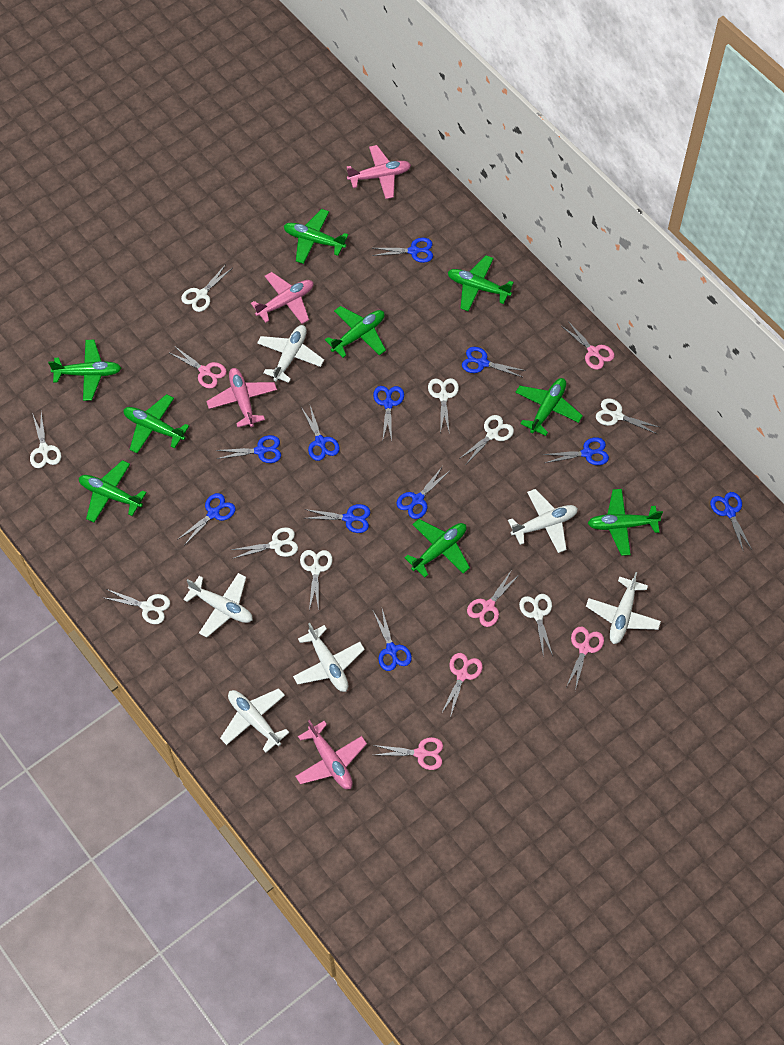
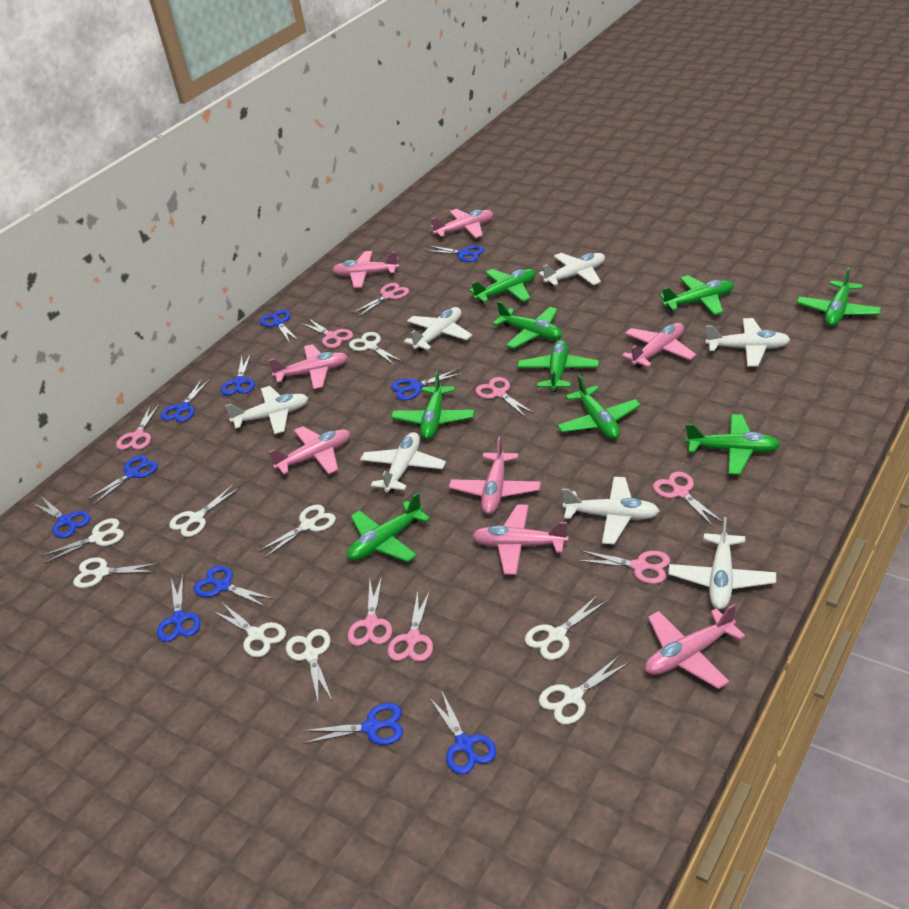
pink plane: 4 -> 8
pink scissors: 6 -> 8
white plane: 6 -> 7

